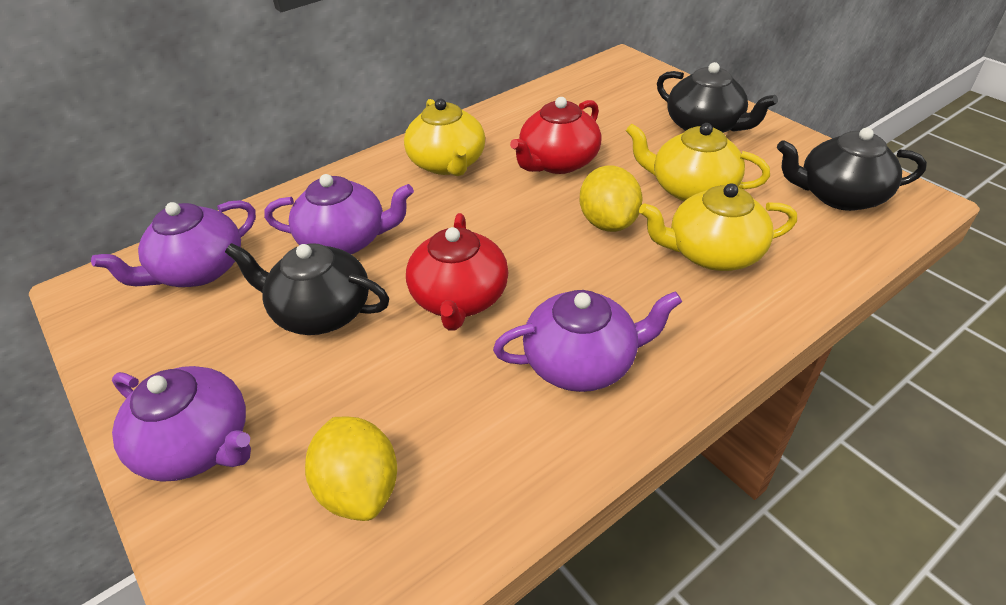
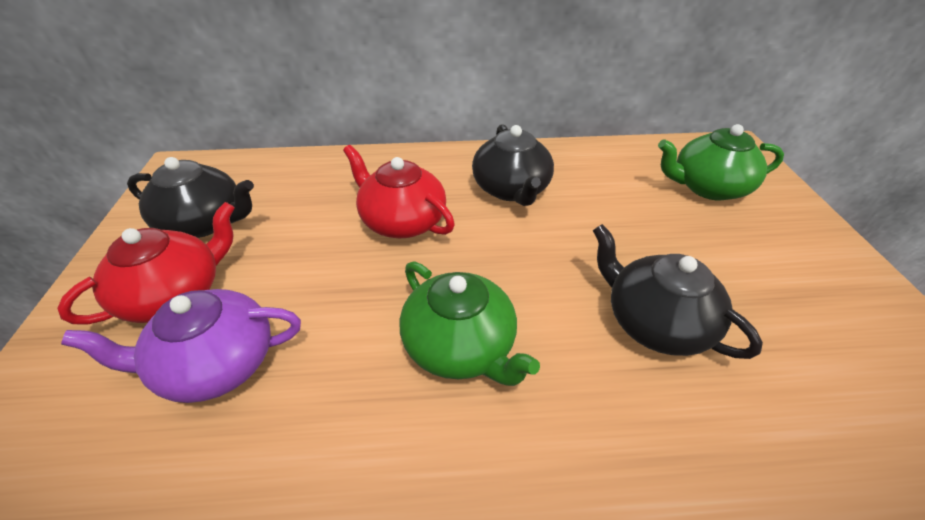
green teapot: 0 -> 2
purple teapot: 4 -> 1
yellow lemon: 2 -> 0
yellow teapot: 3 -> 0

